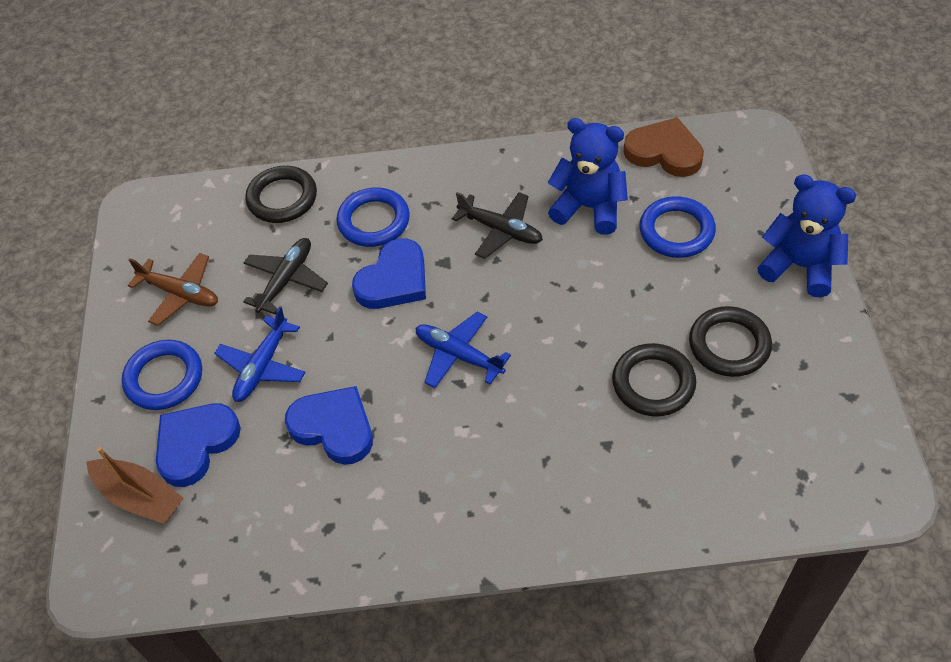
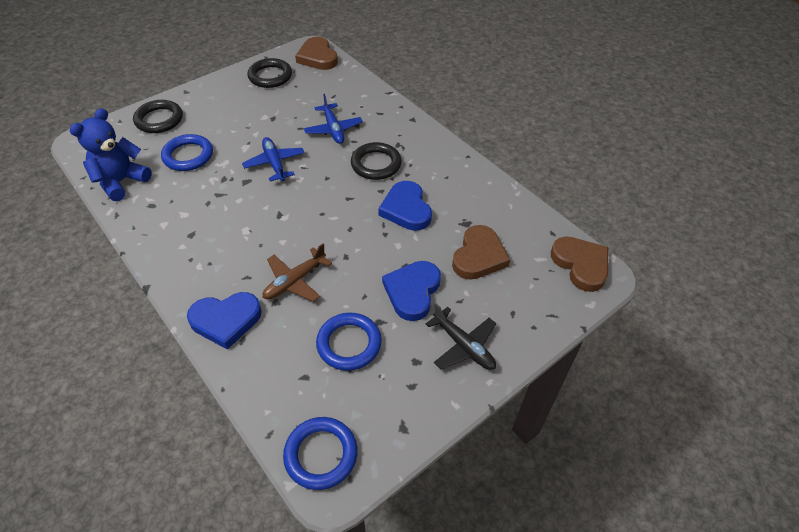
black plane: 2 -> 1
blue teddy bear: 2 -> 1
brown boat: 1 -> 0
brown heart: 1 -> 3

